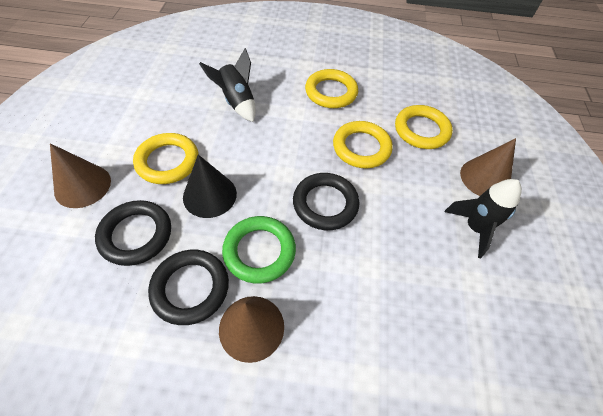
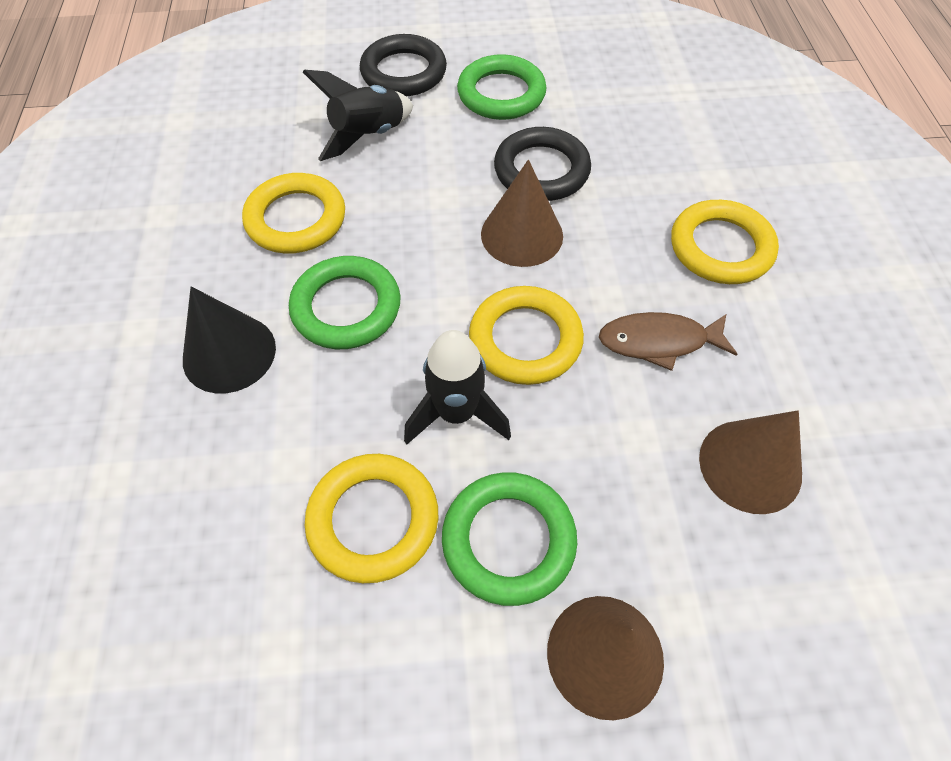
black ring: 3 -> 2
brown fish: 0 -> 1
green ring: 1 -> 3

